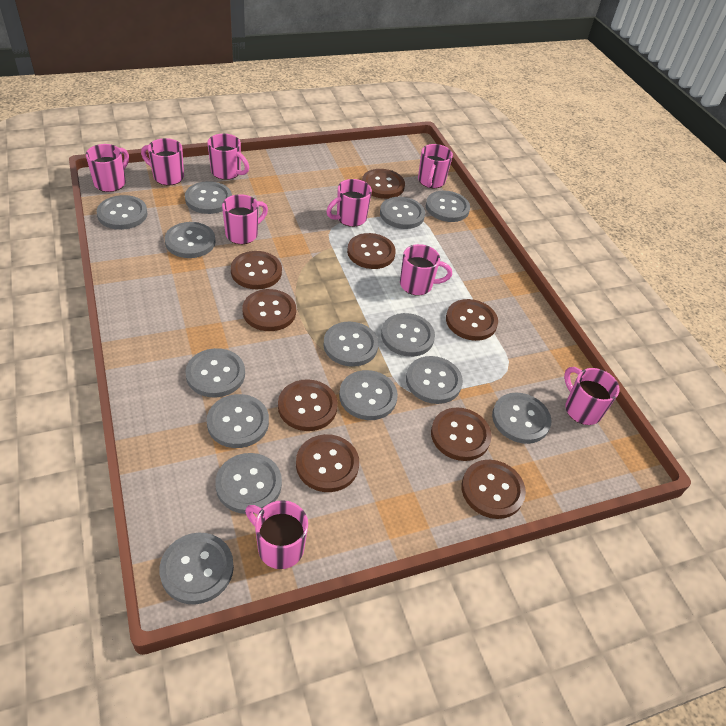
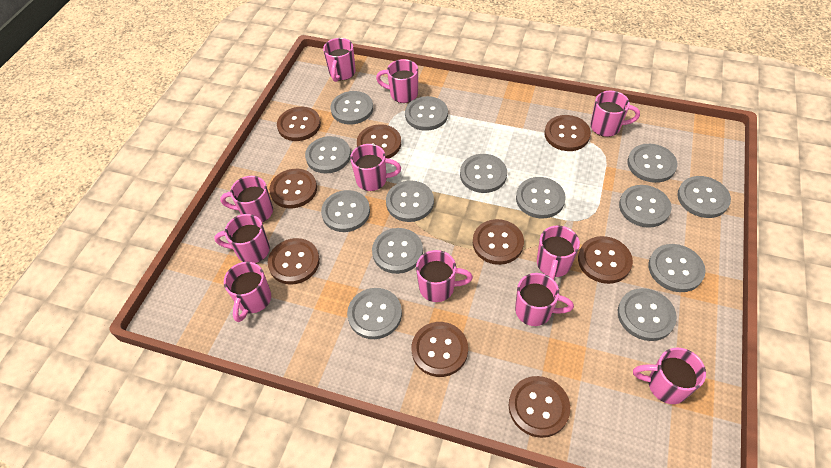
pink mug: 9 -> 11

